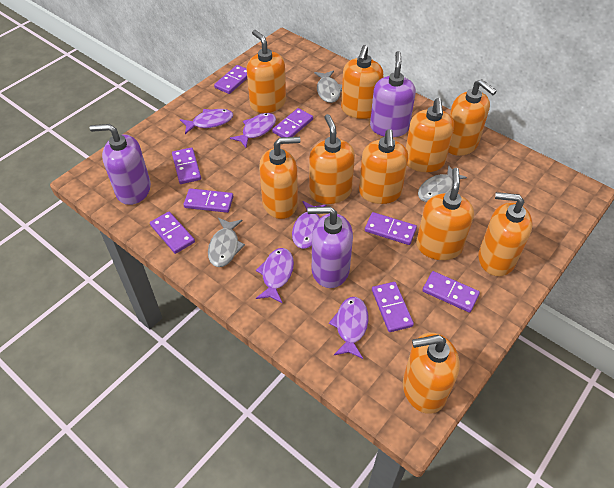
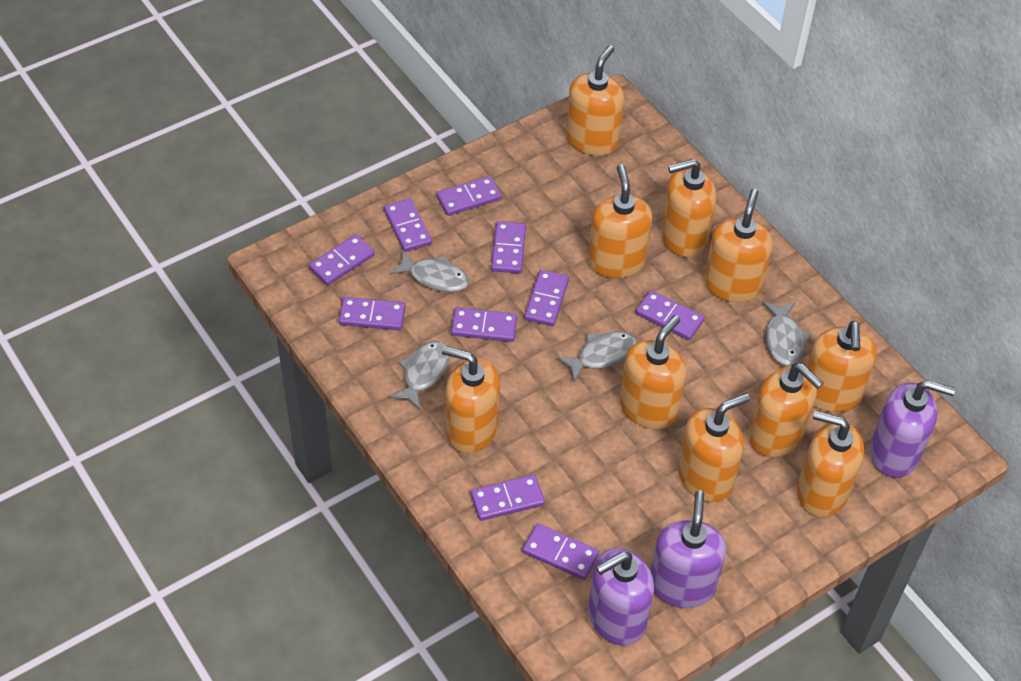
grey fish: 3 -> 4
purple domino: 8 -> 10
purple fish: 5 -> 0

